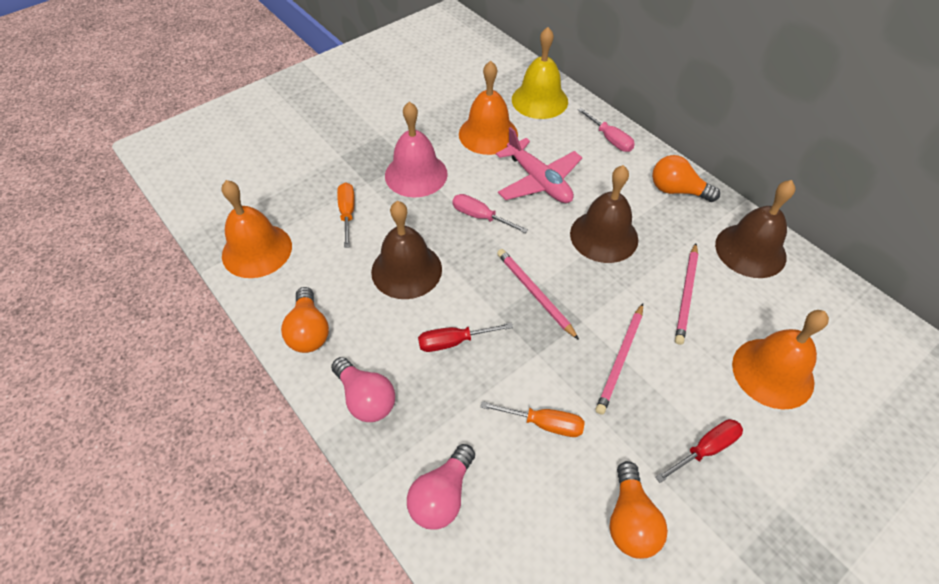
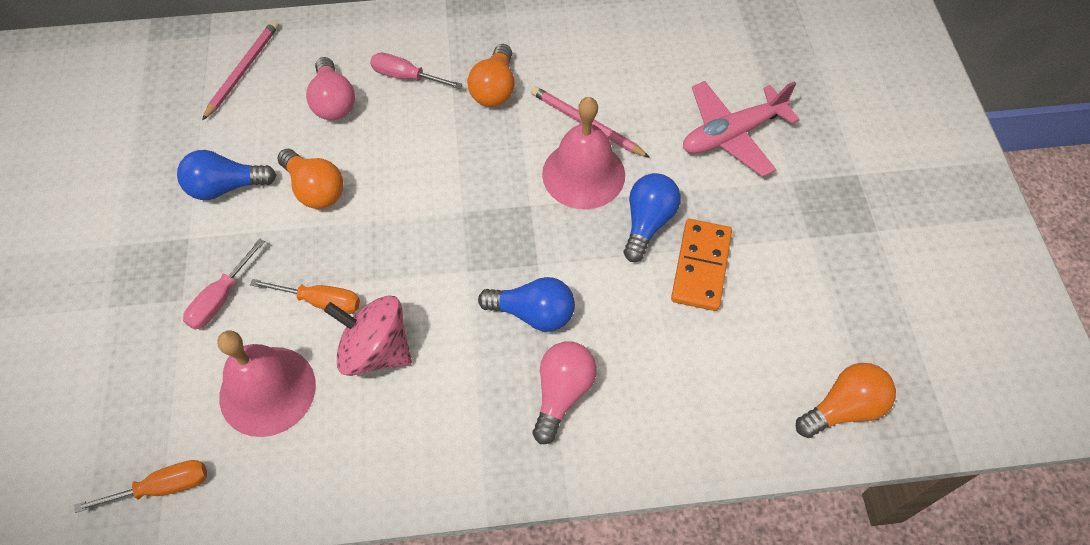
blue light bulb: 0 -> 3
brown bell: 3 -> 0
orange bell: 3 -> 0
orange domino: 0 -> 1
pink bell: 1 -> 2
pink pencil: 3 -> 2
pink spinning top: 0 -> 1
red screwdriver: 2 -> 0
yellow bell: 1 -> 0

